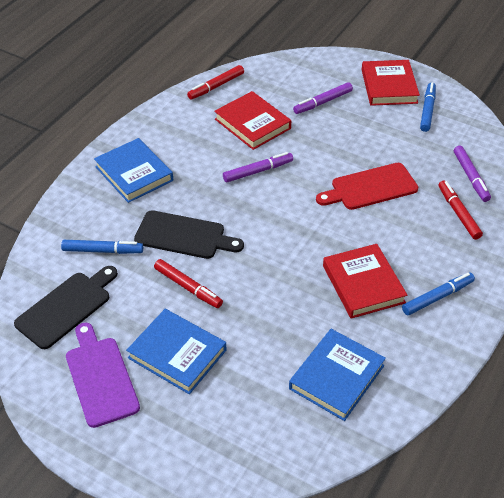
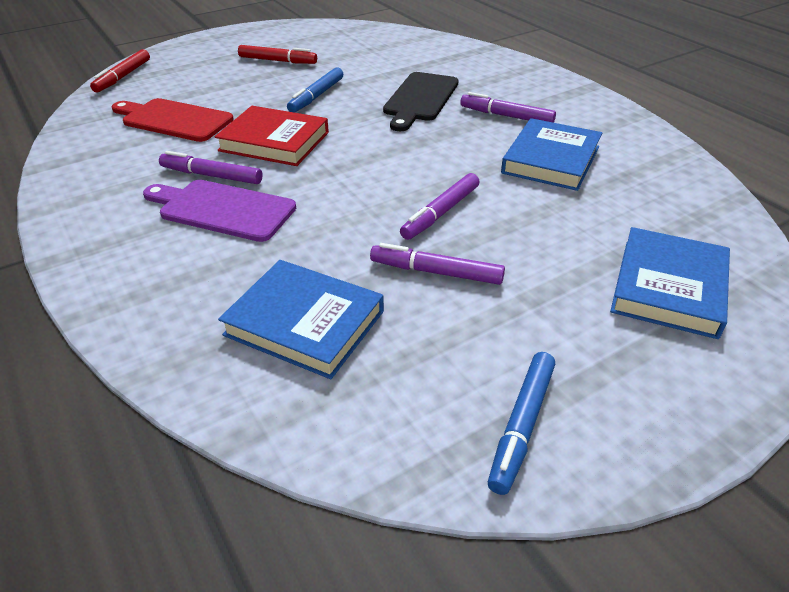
black cutting board: 2 -> 1
blue marker: 3 -> 2
purple marker: 3 -> 4
red book: 3 -> 1
red marker: 3 -> 2

